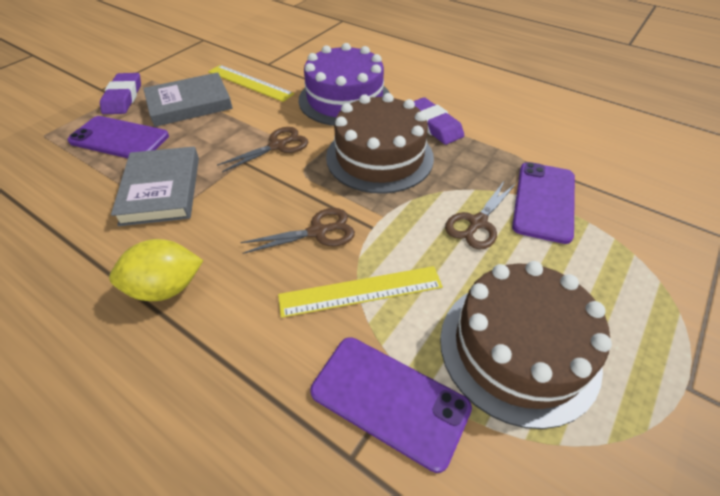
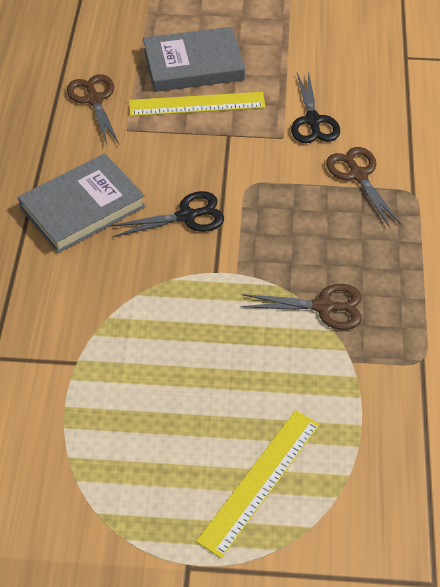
black scissors: 0 -> 2
brown cake: 2 -> 0
purple cake: 1 -> 0
purple eraser: 2 -> 0
purple phone: 3 -> 0
yellow lemon: 1 -> 0

